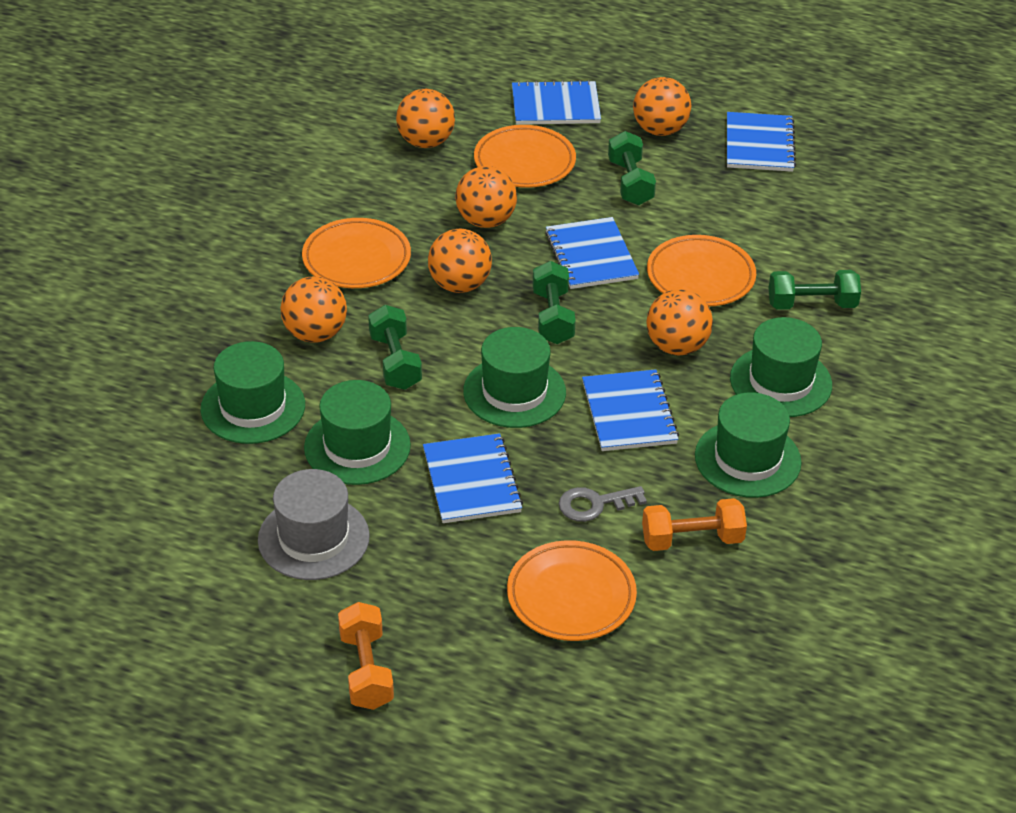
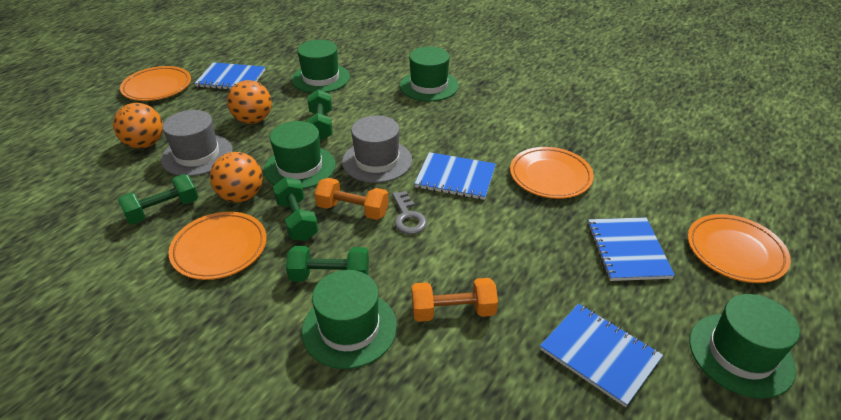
blue notebook: 5 -> 4
grey hat: 1 -> 2
orange ball: 6 -> 3

